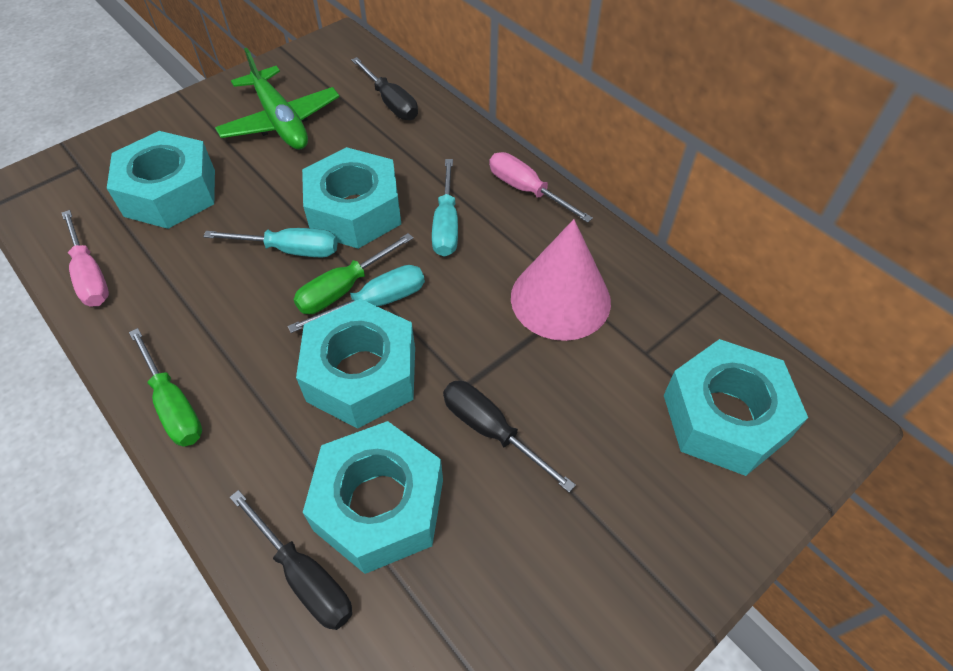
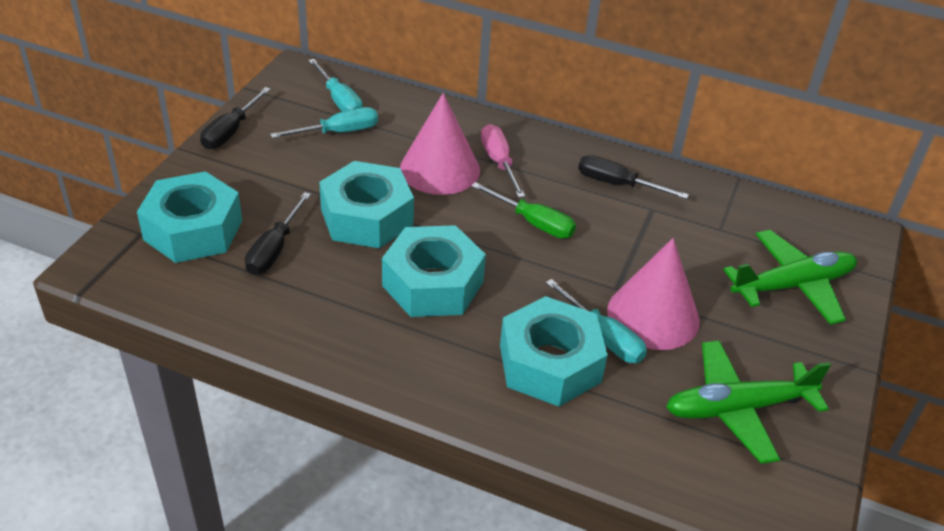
green plane: 1 -> 2
green screwdriver: 2 -> 1
pink cone: 1 -> 2
pink screwdriver: 2 -> 1
turquoise nut: 5 -> 4

